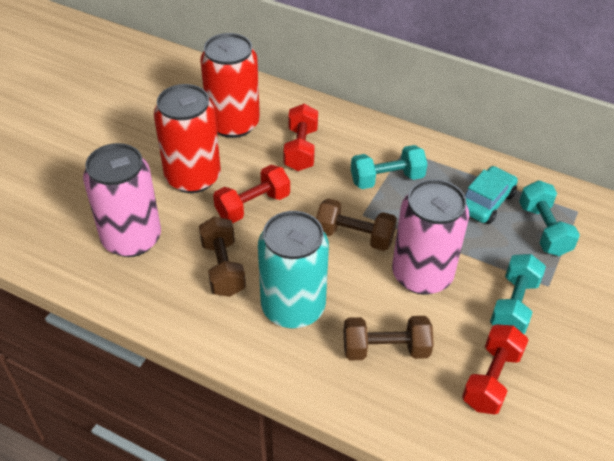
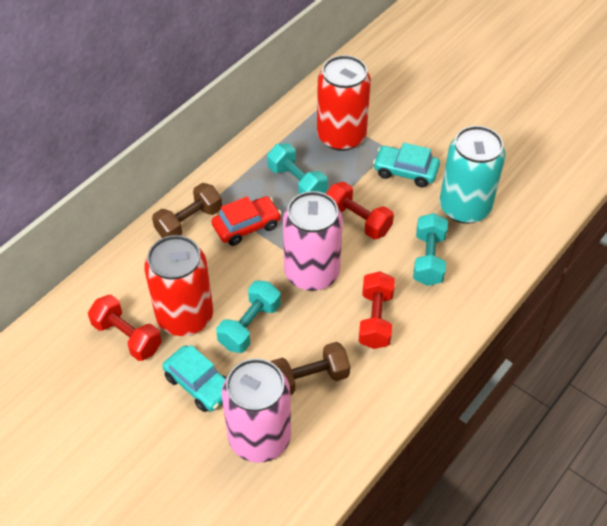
brown dumbbell: 3 -> 2
red car: 0 -> 1
turquoise car: 1 -> 2

